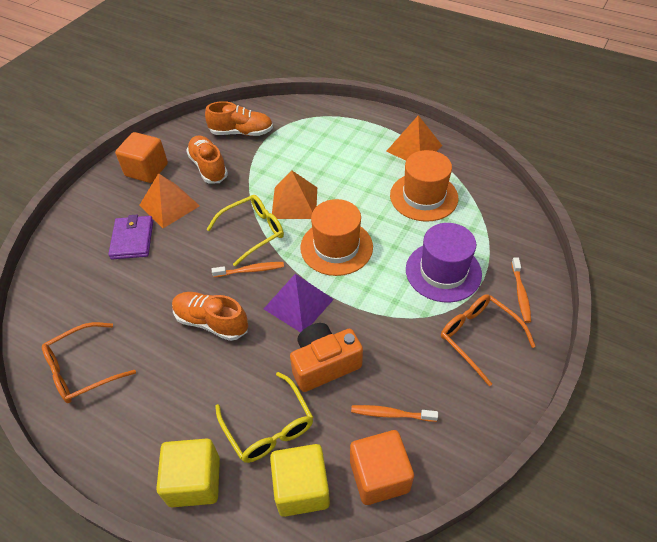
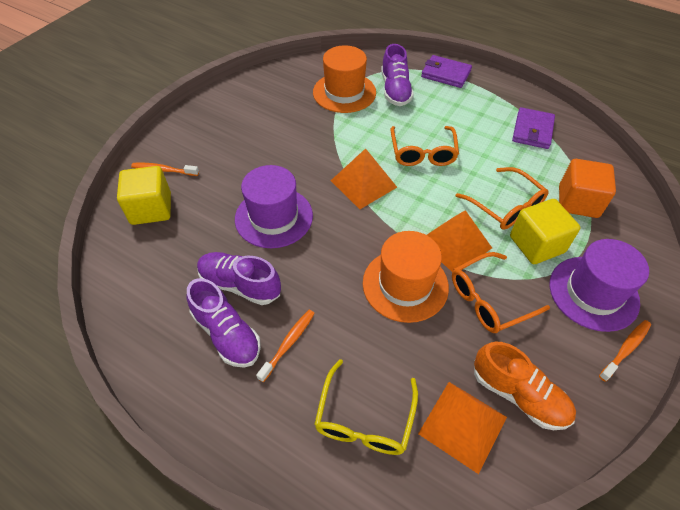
orange camera: 1 -> 0
orange cube: 2 -> 1
orange glasses: 2 -> 3
orange shoe: 3 -> 1
purple hat: 1 -> 2
purple pyramid: 1 -> 0
purple shoe: 0 -> 3
purple wallet: 1 -> 2
yellow glasses: 2 -> 1

